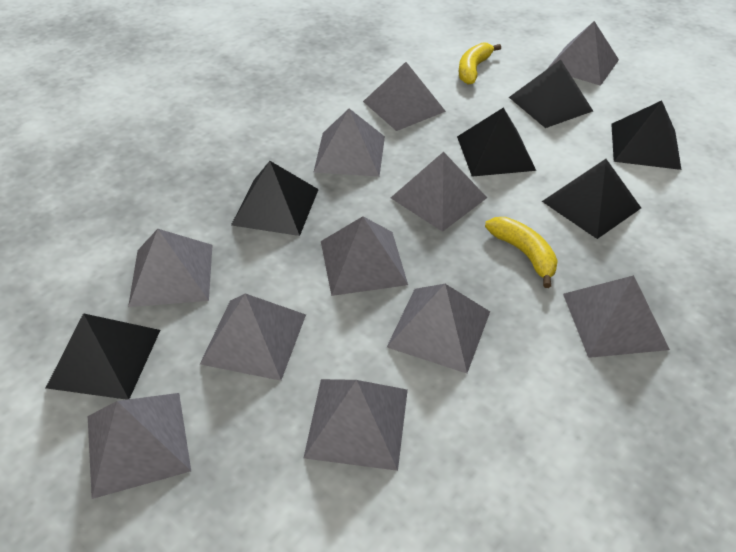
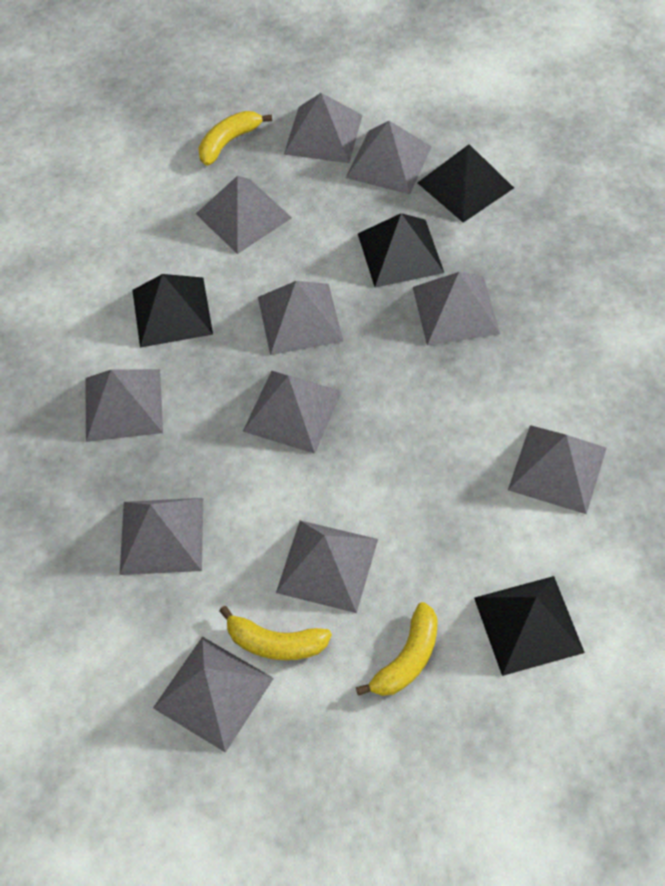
black pyramid: 6 -> 4
yellow banana: 2 -> 3

